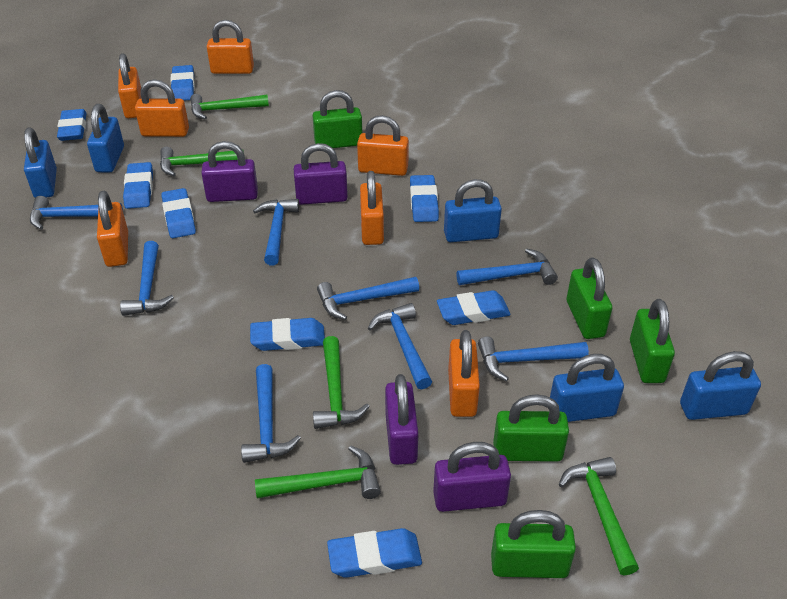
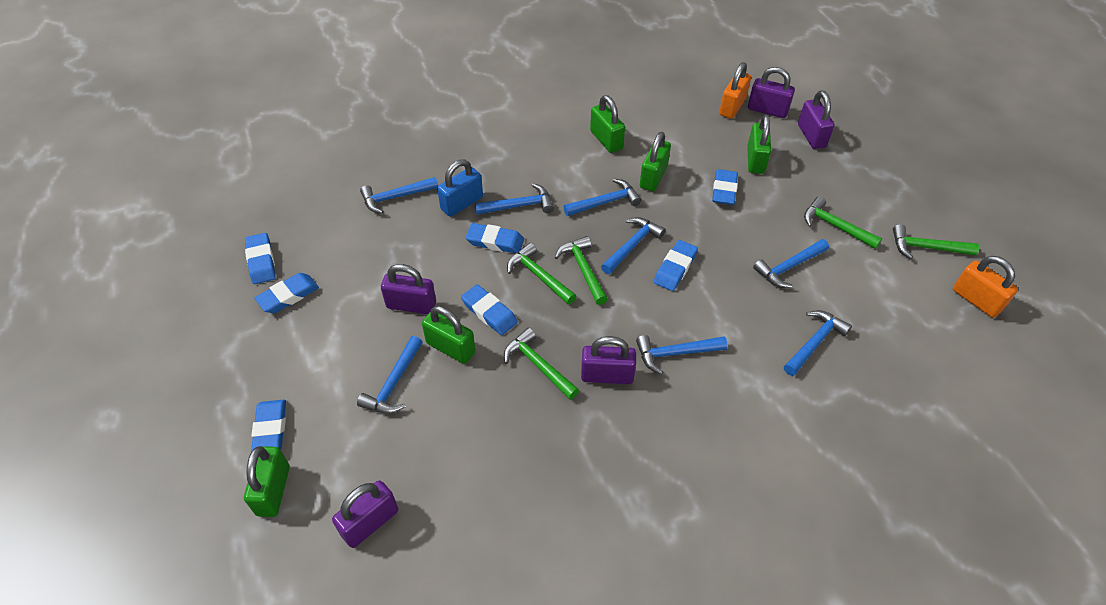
blue eraser: 8 -> 7
blue padlock: 5 -> 1
orange padlock: 7 -> 2
purple padlock: 4 -> 5

